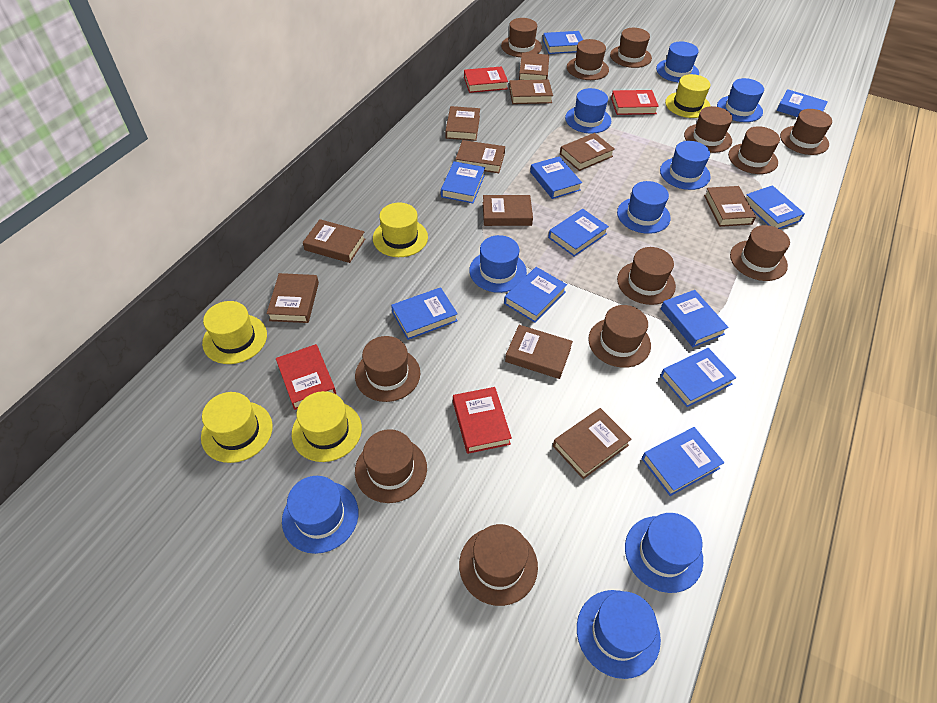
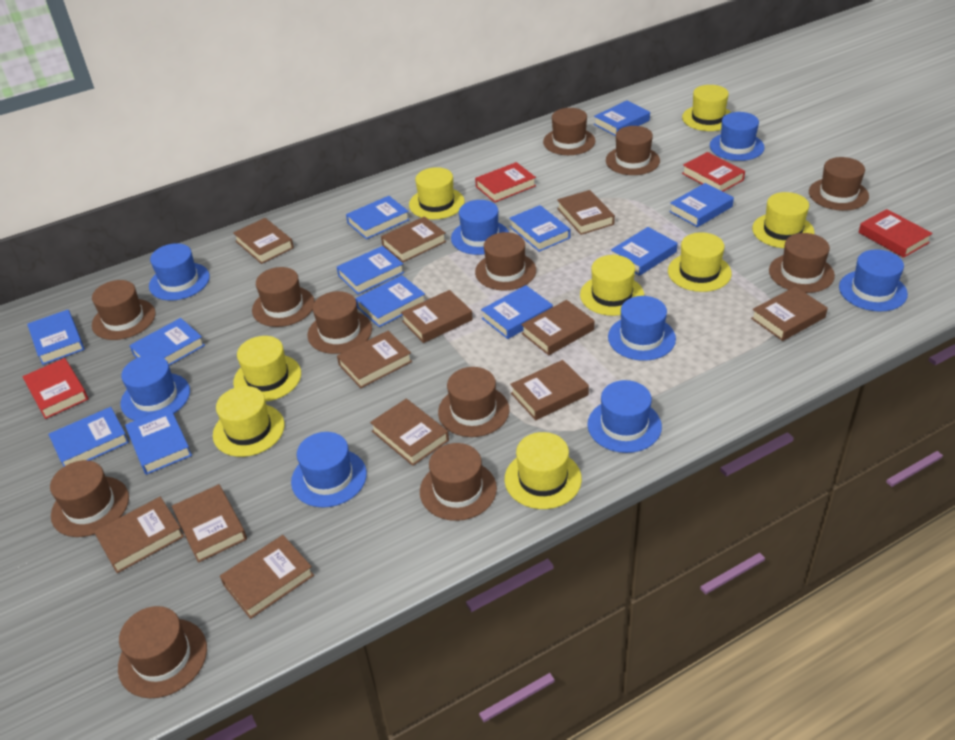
blue book: 11 -> 12
blue hat: 9 -> 8
brown book: 11 -> 12
yellow hat: 5 -> 8

